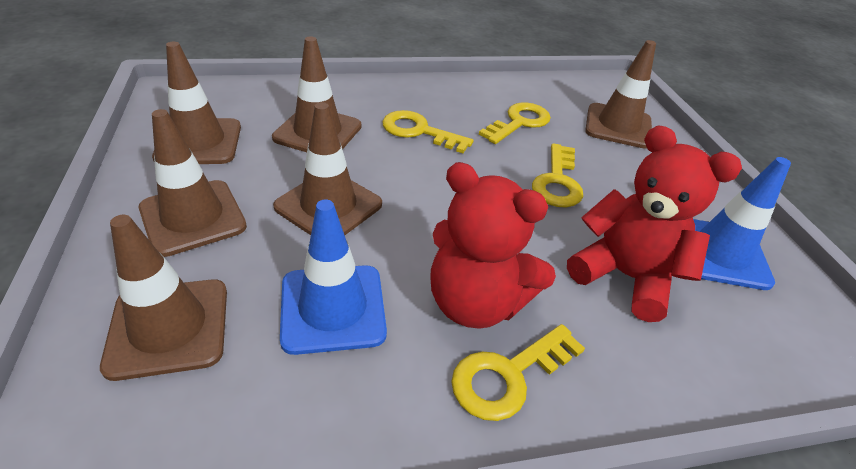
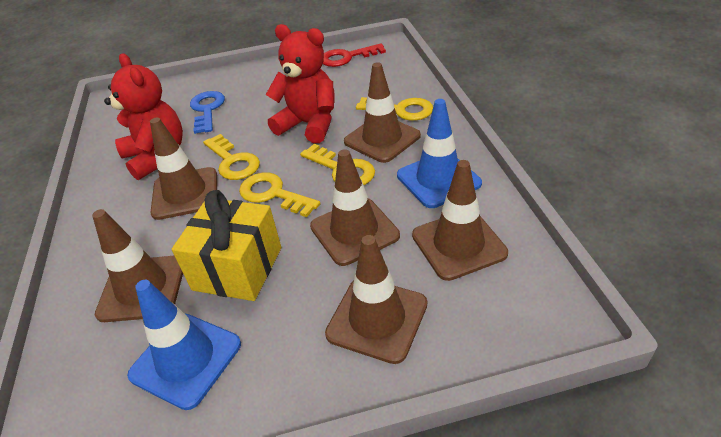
blue key: 0 -> 1
red key: 0 -> 1
yellow gift: 0 -> 1

